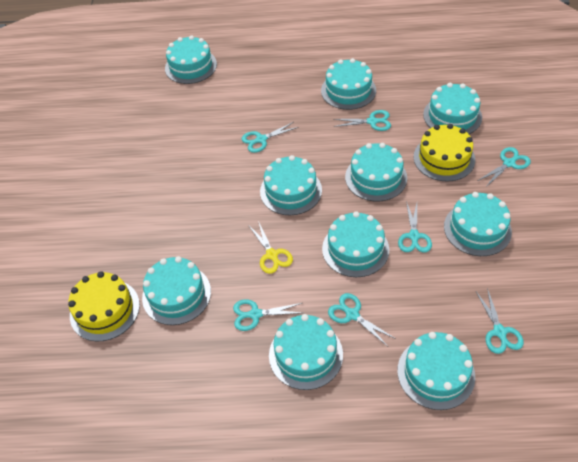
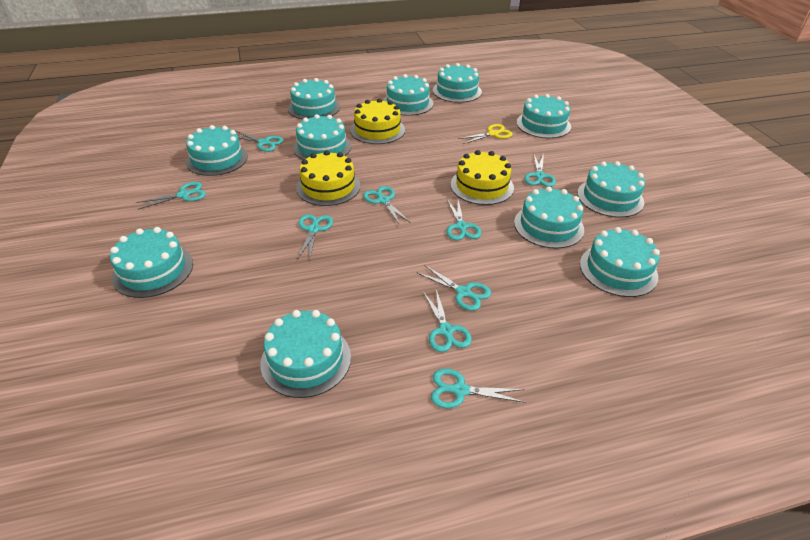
turquoise cake: 10 -> 11
turquoise scissors: 7 -> 9
yellow cake: 2 -> 3

